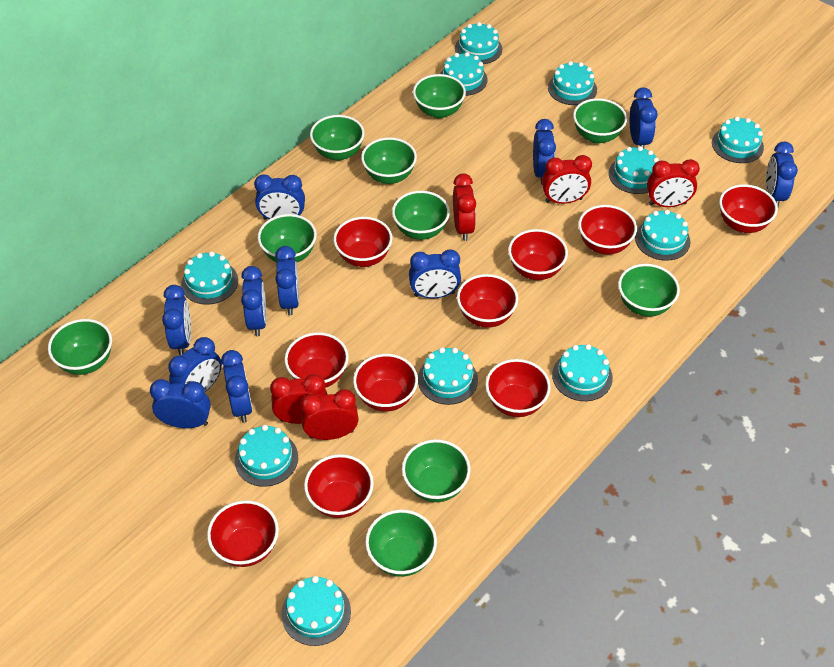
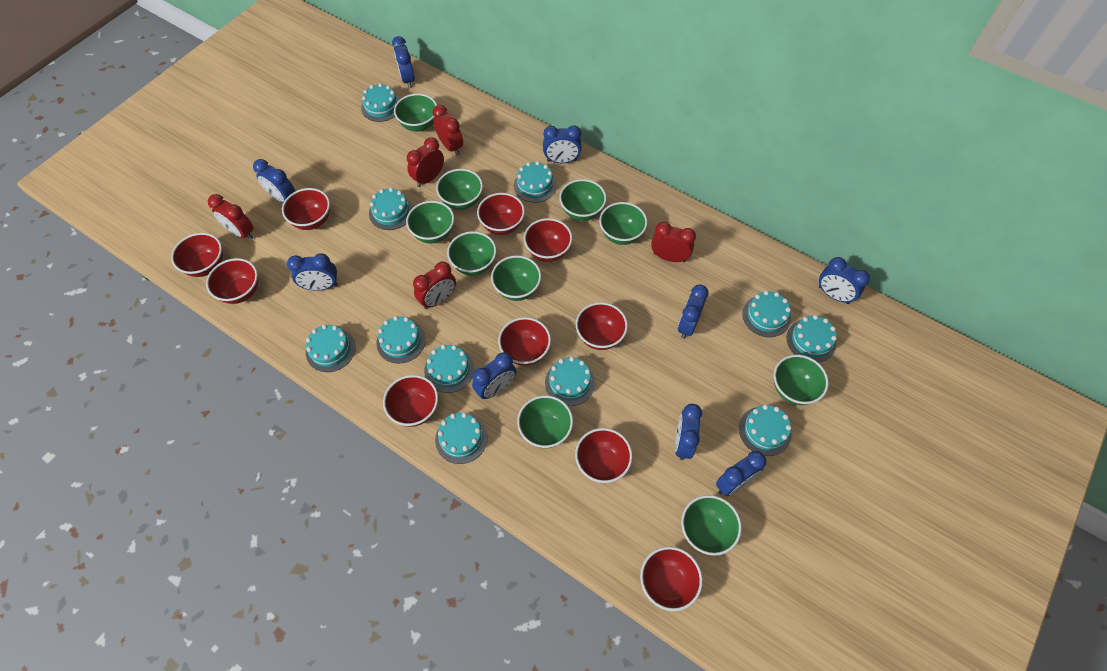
blue clock: 11 -> 9

